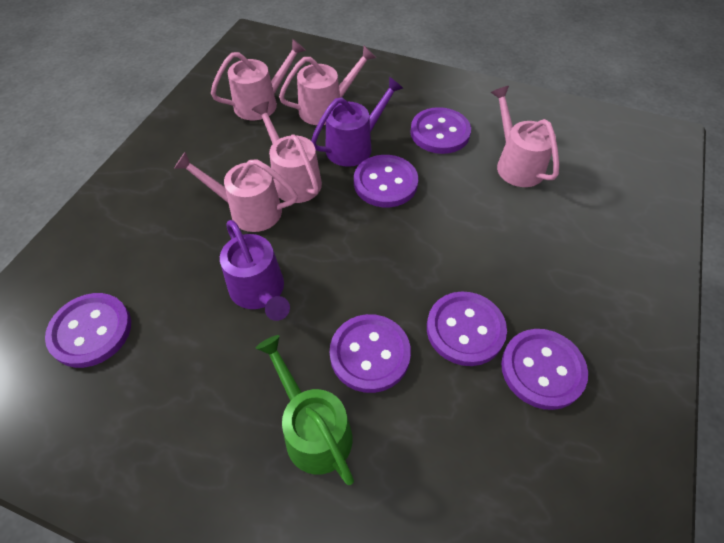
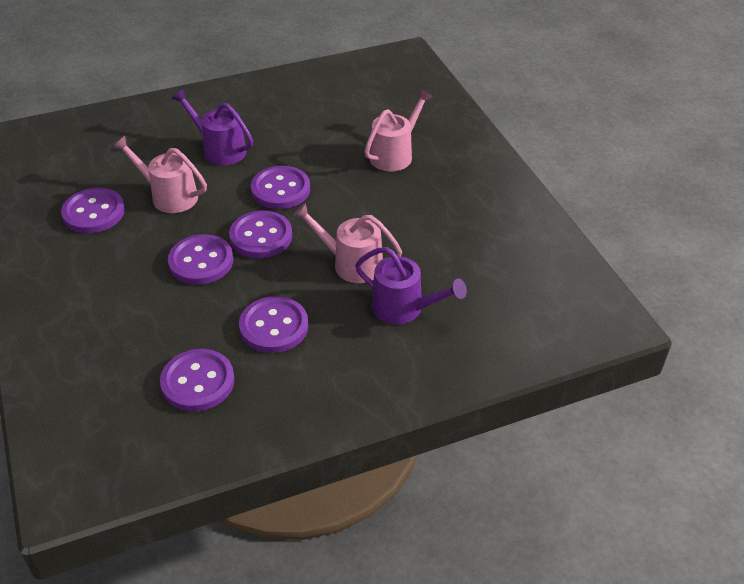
green watering can: 1 -> 0
pink watering can: 5 -> 3

